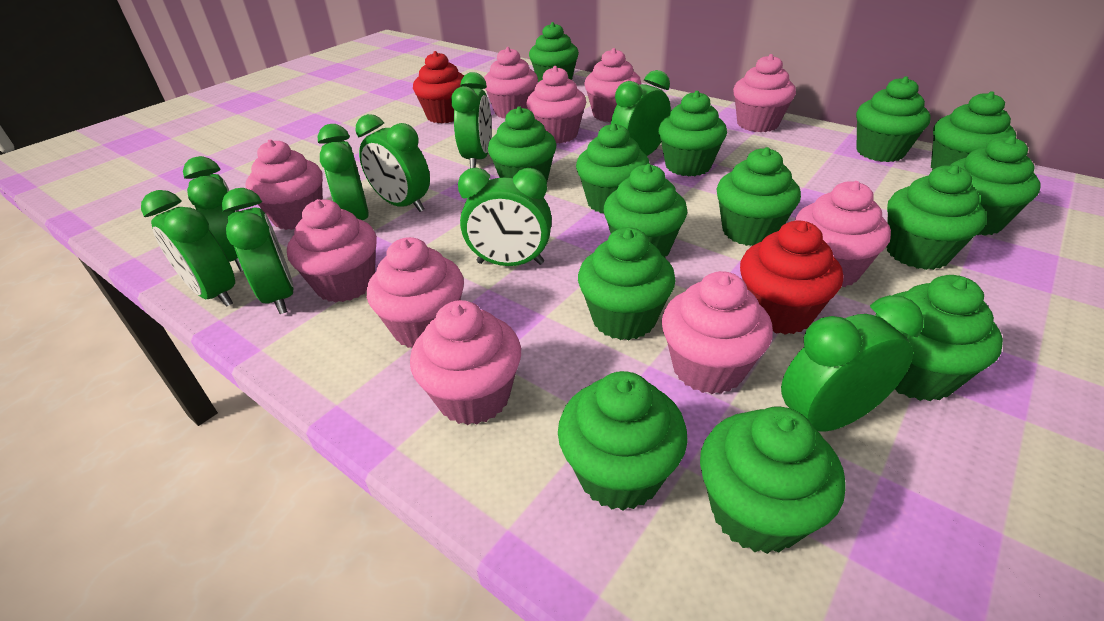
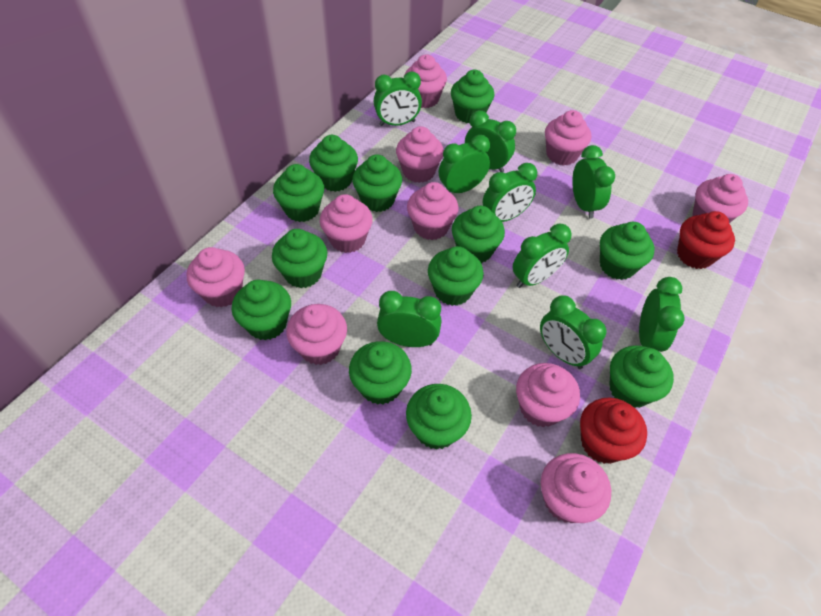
green cupcake: 14 -> 12

